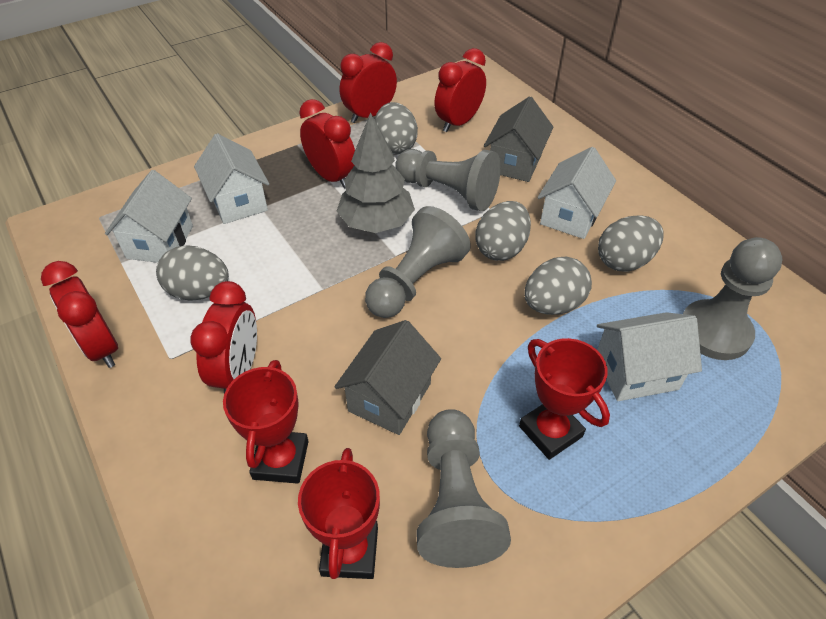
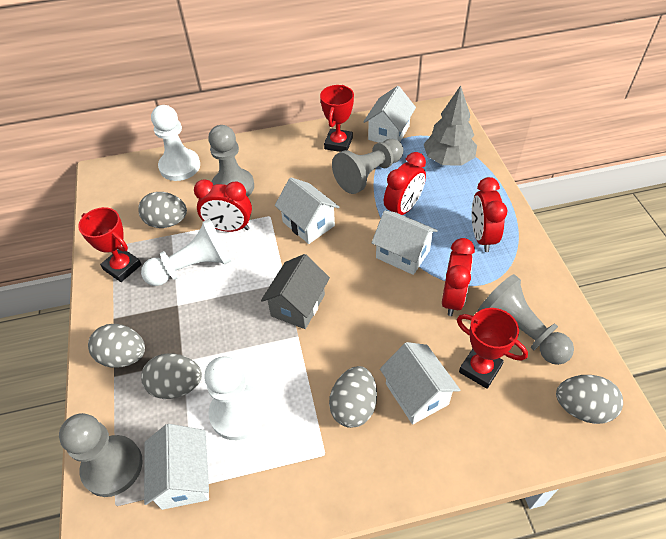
grey house: 2 -> 1
red clock: 5 -> 4
white house: 4 -> 5
white pawn: 0 -> 3

